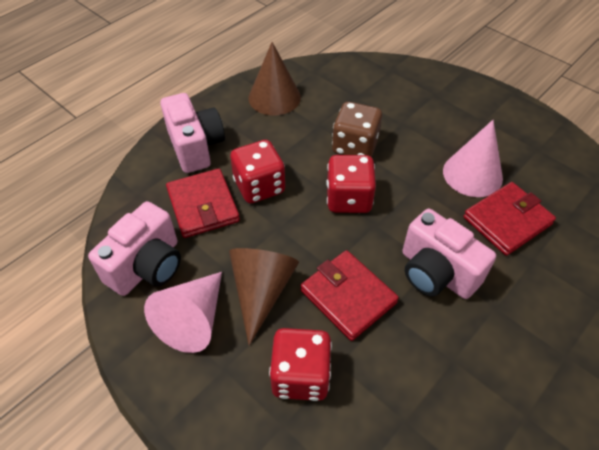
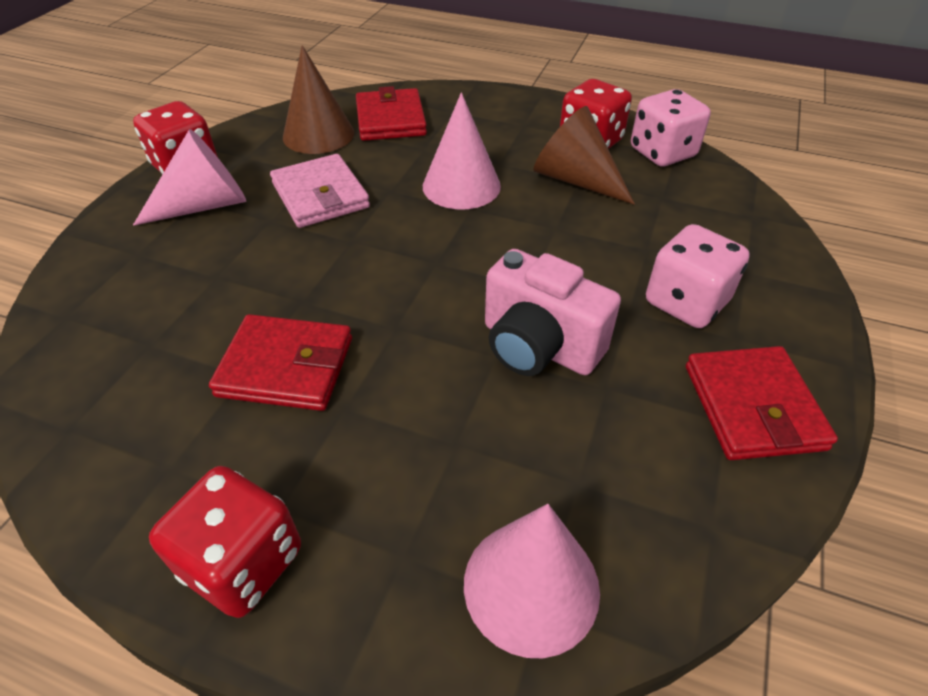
brown dice: 1 -> 0
pink camera: 3 -> 1
pink cone: 2 -> 3
pink dice: 0 -> 2
pink wallet: 0 -> 1

